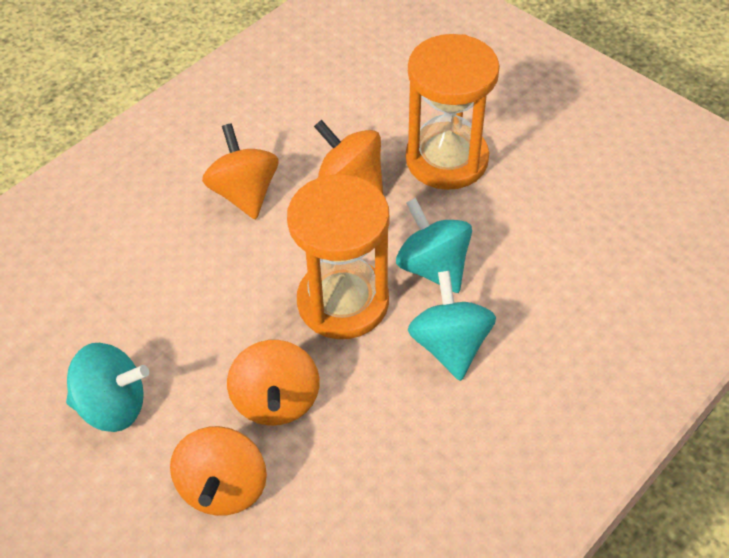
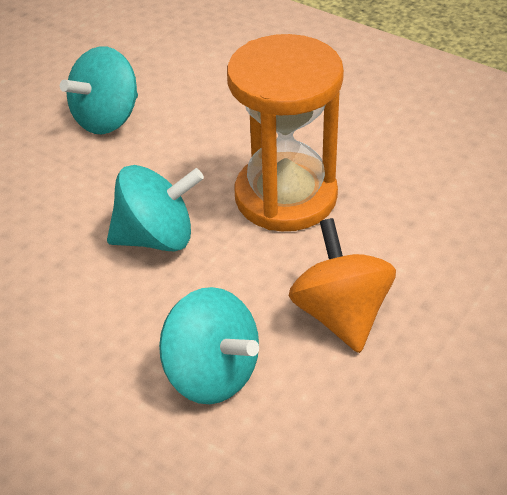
orange hourglass: 2 -> 1
orange spinning top: 4 -> 1

